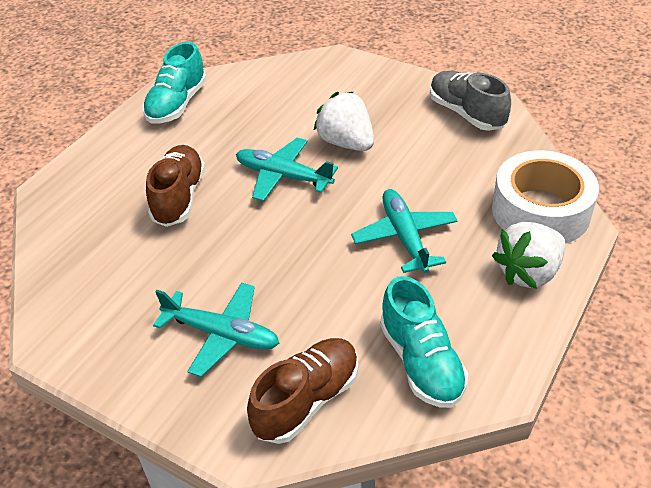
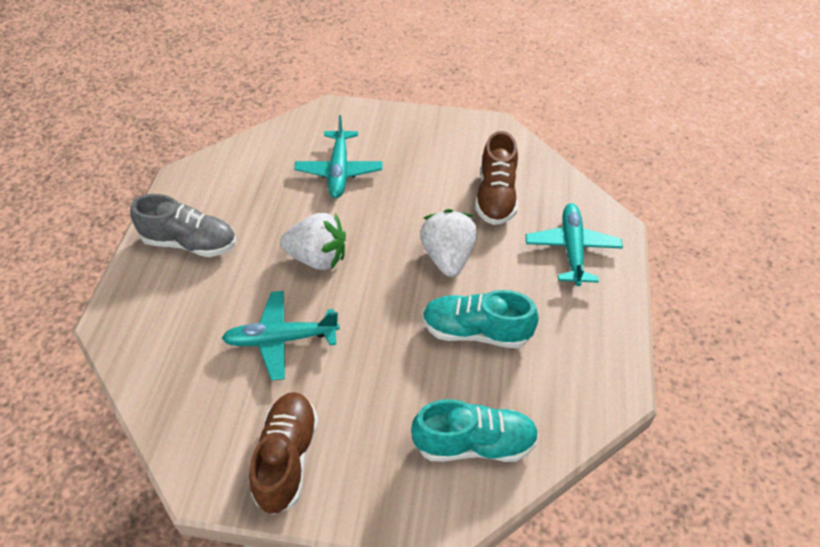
white tape: 1 -> 0

